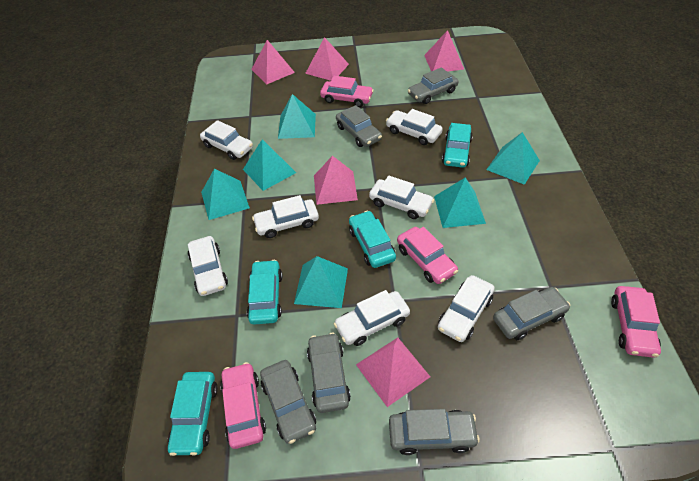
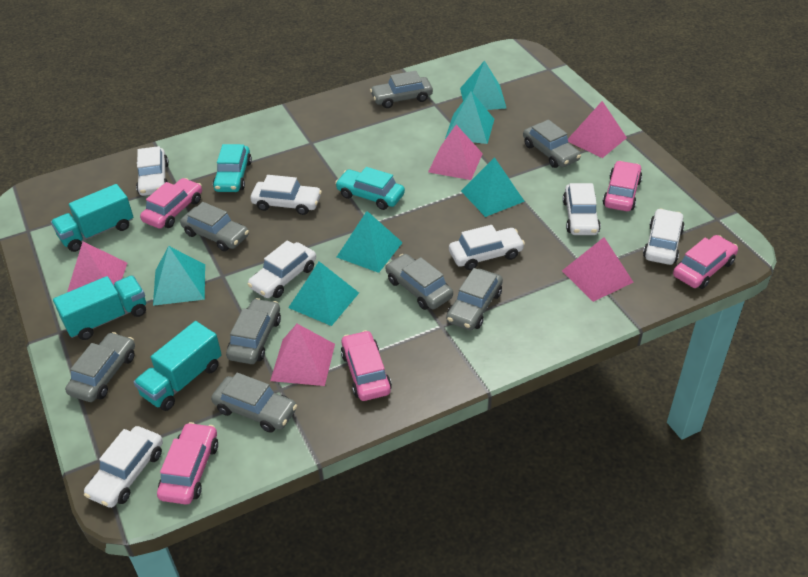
grey car: 6 -> 8
pink car: 4 -> 5
turquoise car: 4 -> 2
turquoise truck: 0 -> 3

